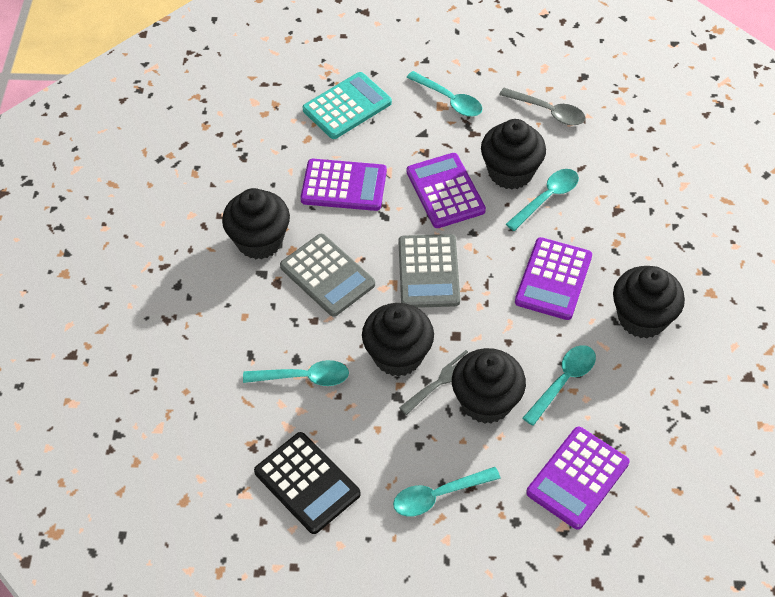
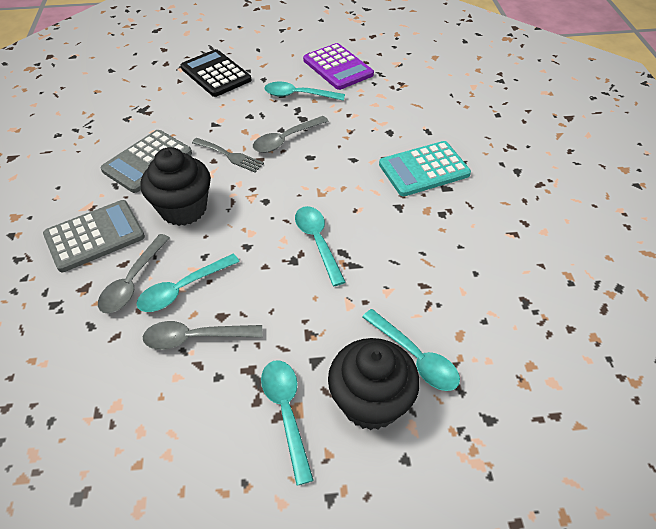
black cupcake: 5 -> 2
grey spoon: 1 -> 3
purple calculator: 4 -> 1

